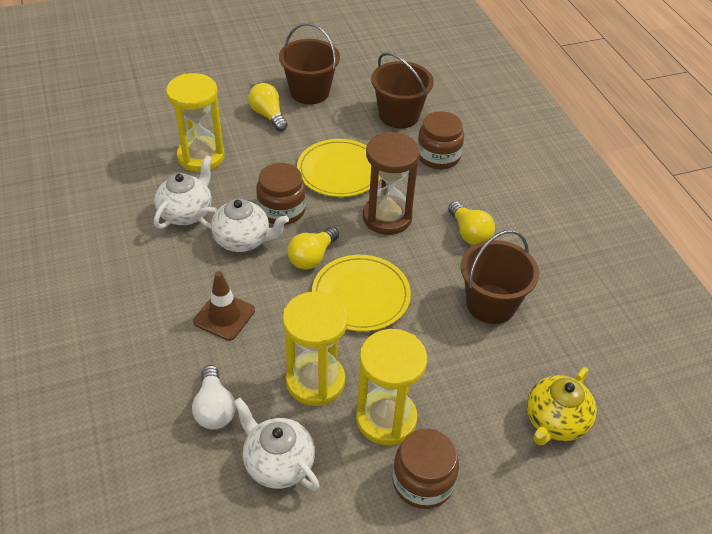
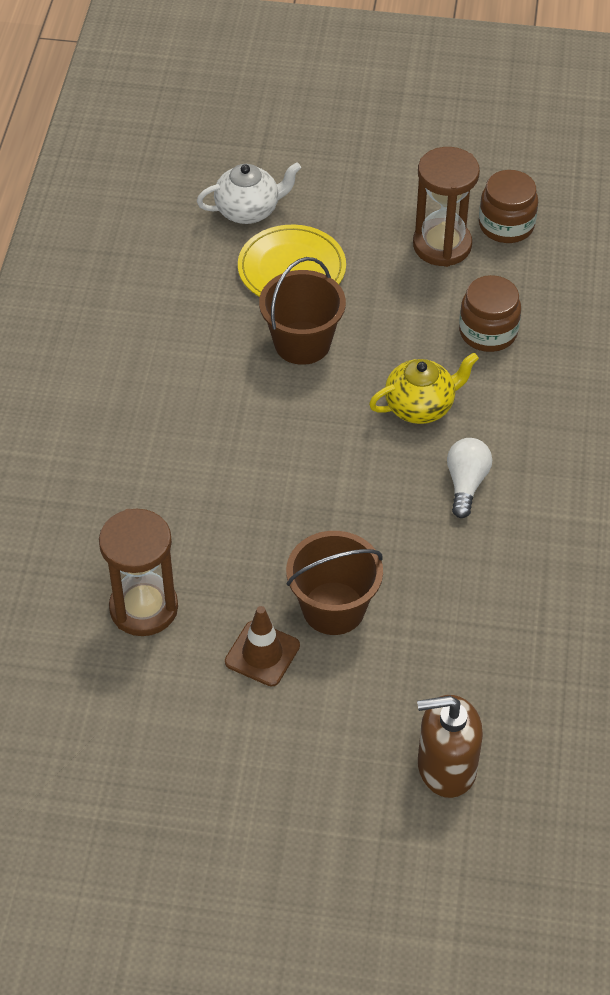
brown bucket: 3 -> 2
brown hourglass: 1 -> 2
brown jar: 3 -> 2
brown soap dispenser: 0 -> 1
white teapot: 3 -> 1
yellow hourglass: 3 -> 0
yellow light bulb: 3 -> 0
yellow plate: 2 -> 1

